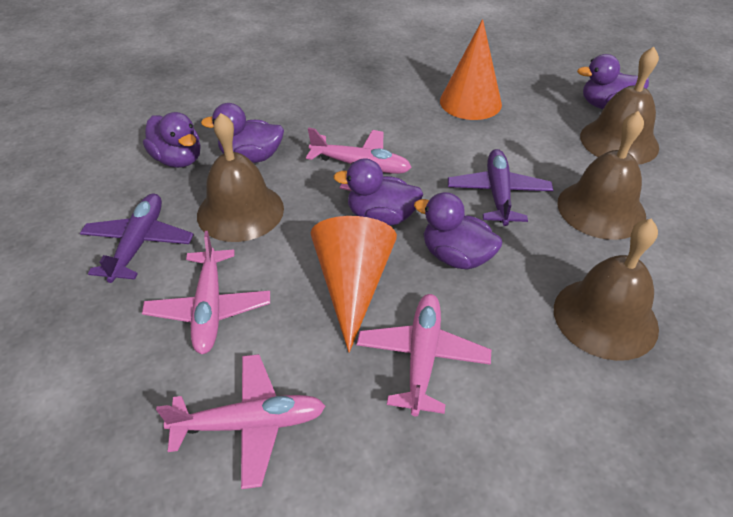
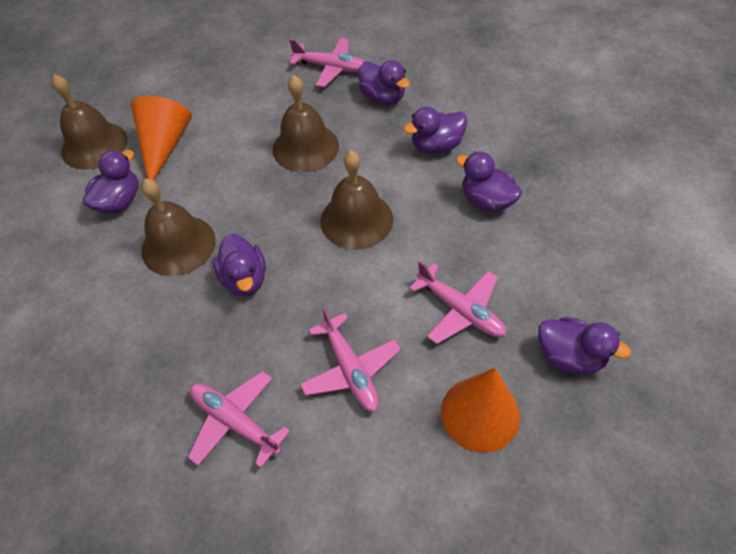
purple duck: 5 -> 6
purple plane: 2 -> 0

